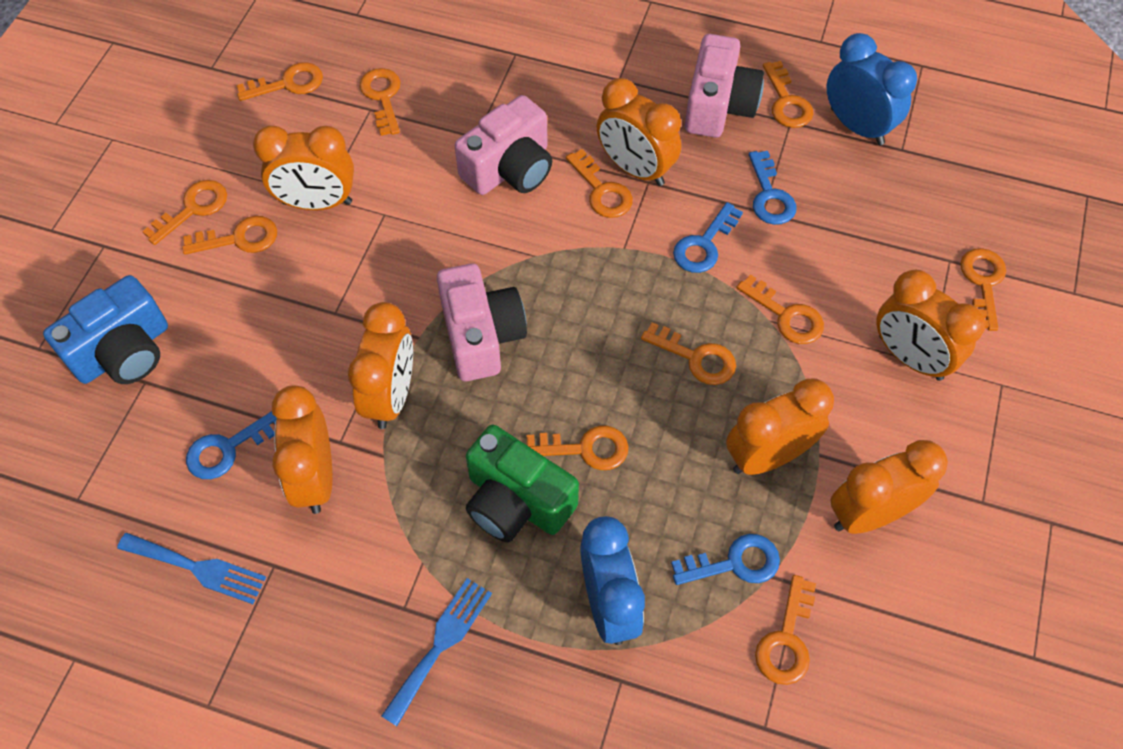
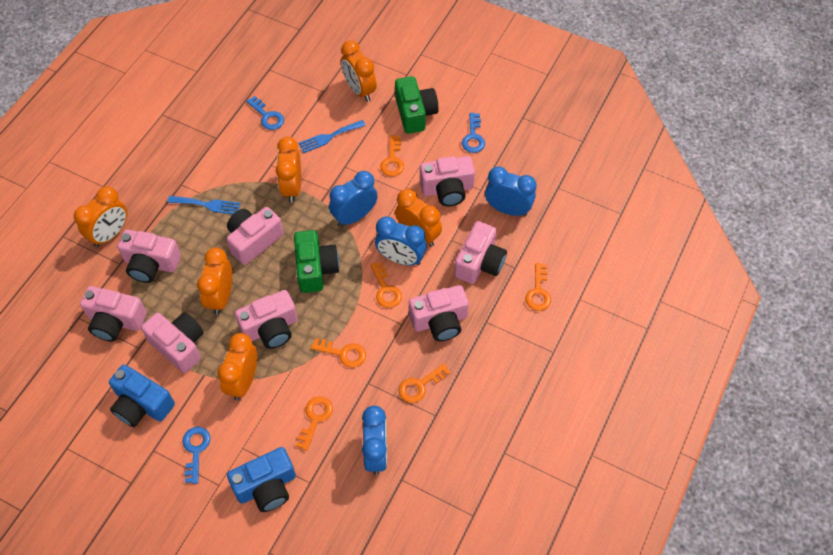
blue camera: 1 -> 2
blue clock: 2 -> 4
blue key: 4 -> 3
green camera: 1 -> 2
orange clock: 7 -> 6
orange key: 11 -> 6
pink camera: 3 -> 8

